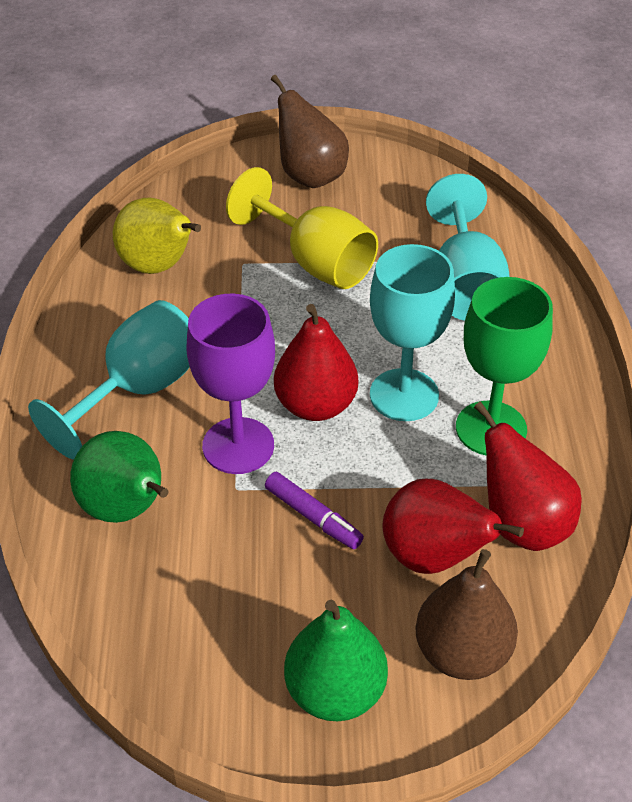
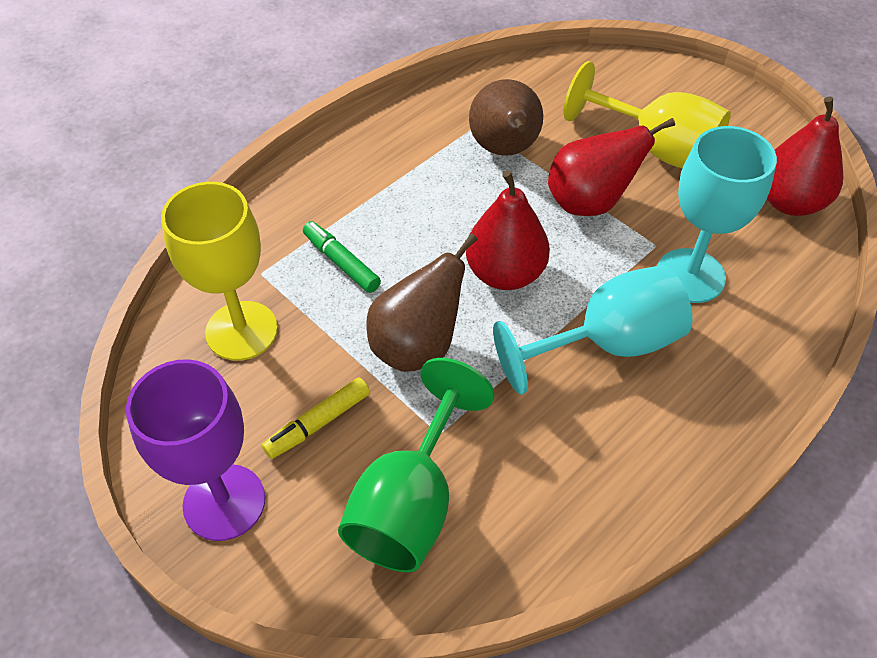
green marker: 0 -> 1
green pear: 2 -> 0
purple marker: 1 -> 0
turquoise goblet: 3 -> 2
yellow goblet: 1 -> 2
yellow marker: 0 -> 1
yellow pear: 1 -> 0

